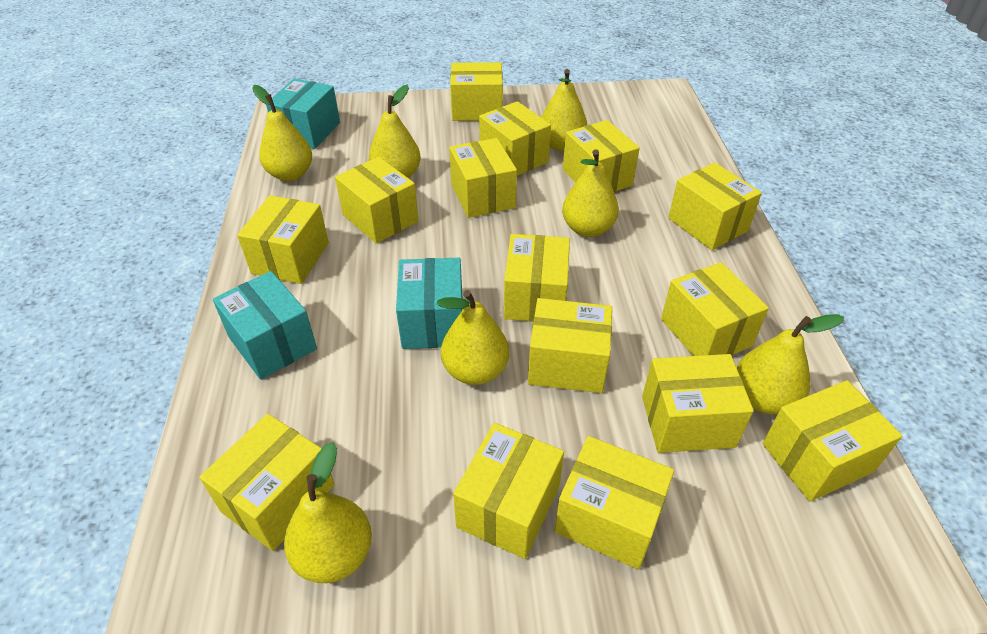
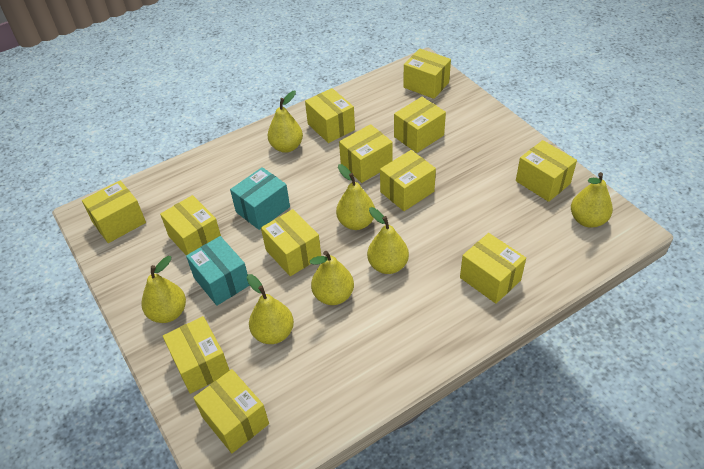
turquoise box: 3 -> 2
yellow box: 15 -> 12

